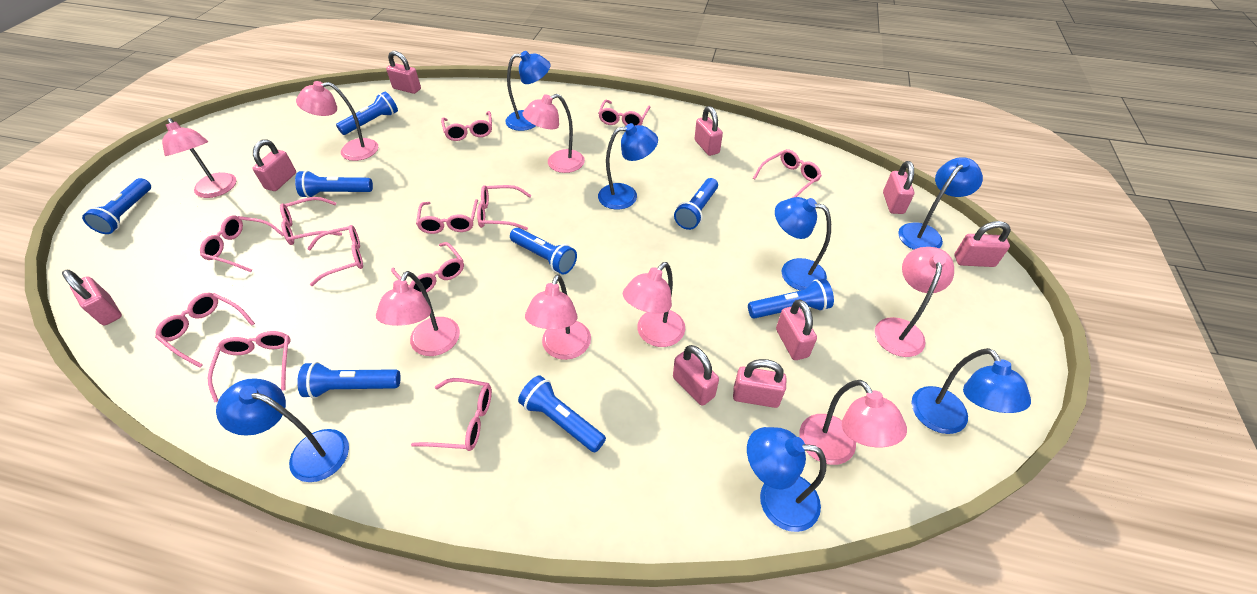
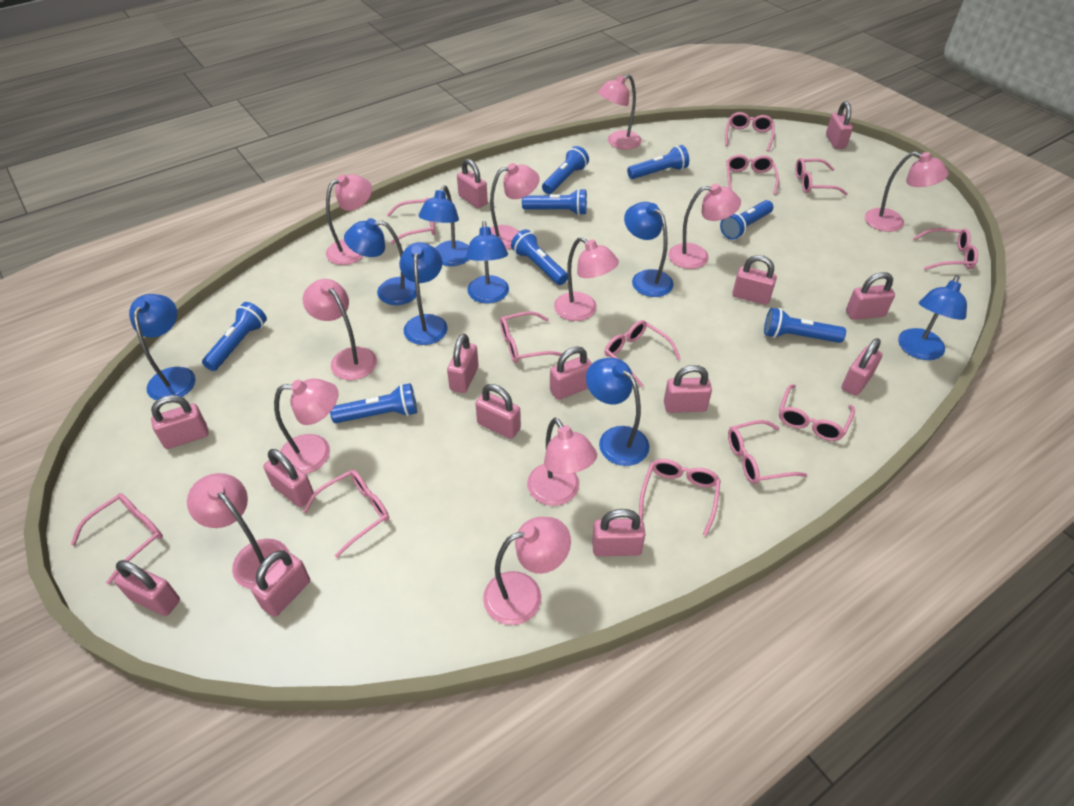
blue lamp: 7 -> 8
pink lamp: 8 -> 11
pink padlock: 9 -> 14

